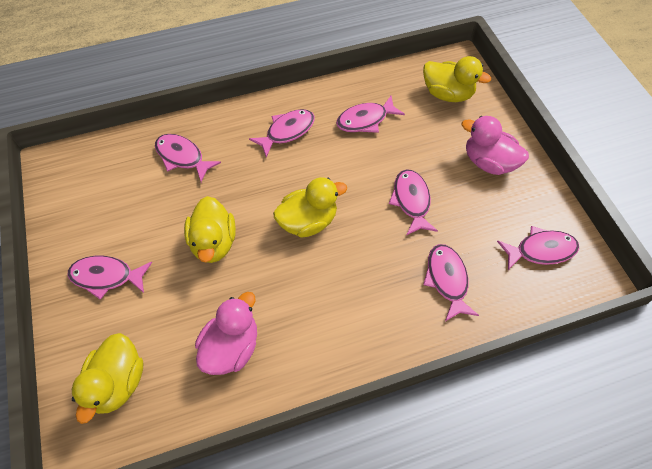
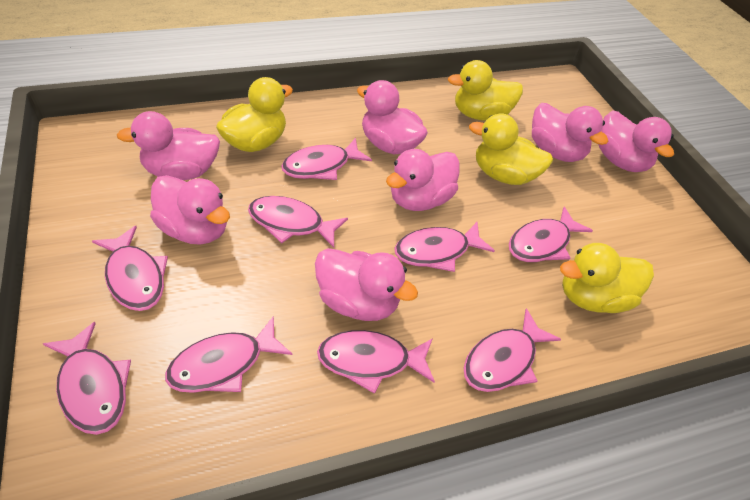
pink duck: 2 -> 7
pink fish: 7 -> 9

